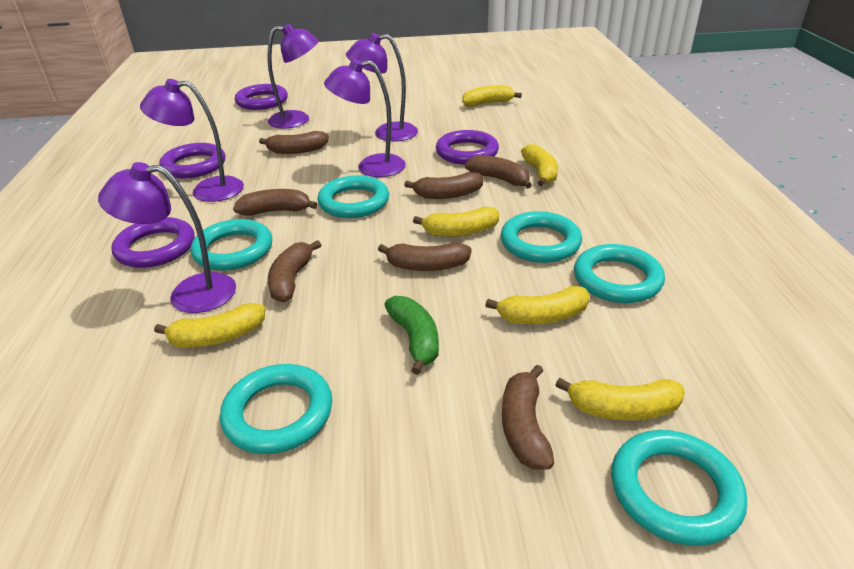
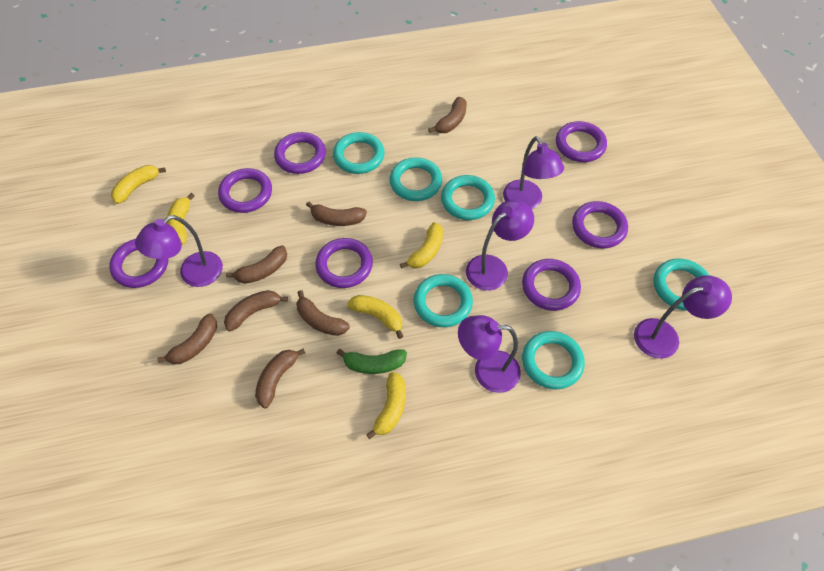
purple ring: 4 -> 7
yellow banana: 6 -> 5

